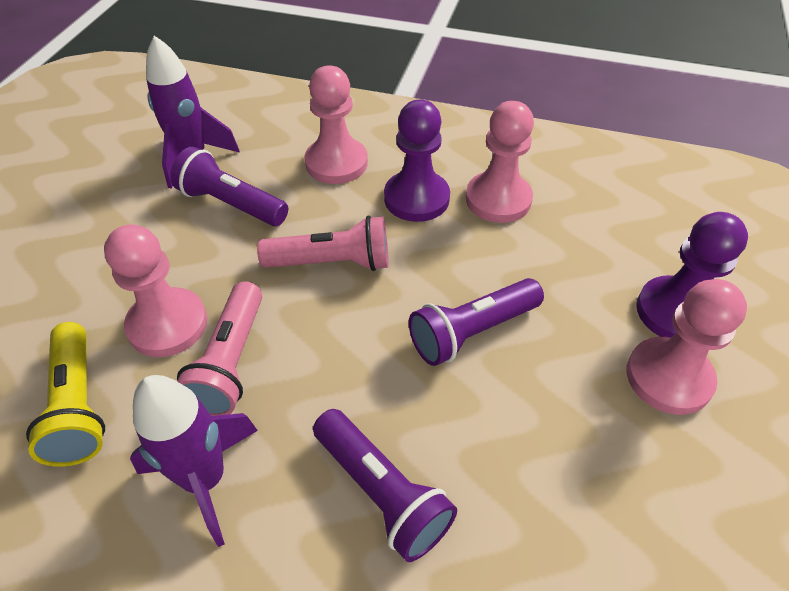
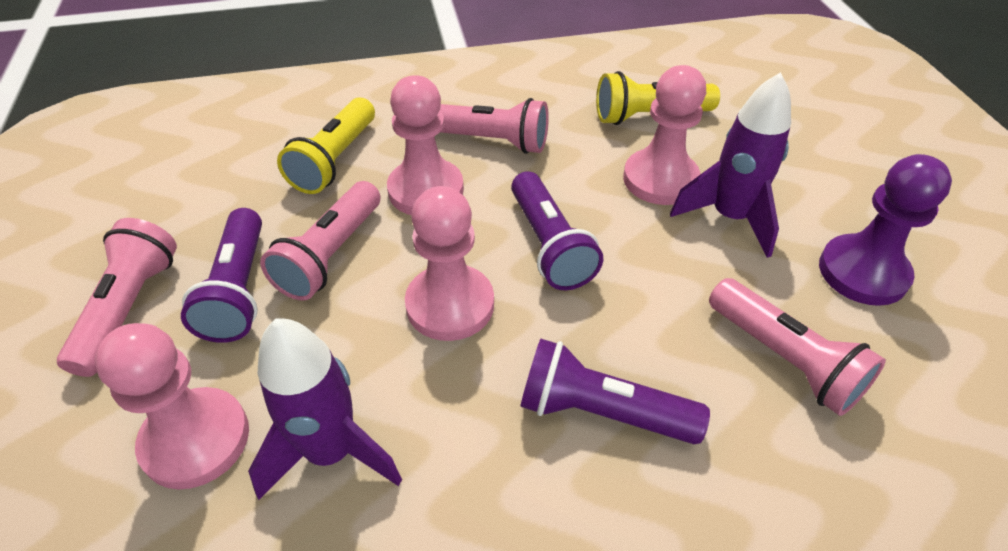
pink flashlight: 2 -> 4
purple pawn: 2 -> 1
yellow flashlight: 1 -> 2

